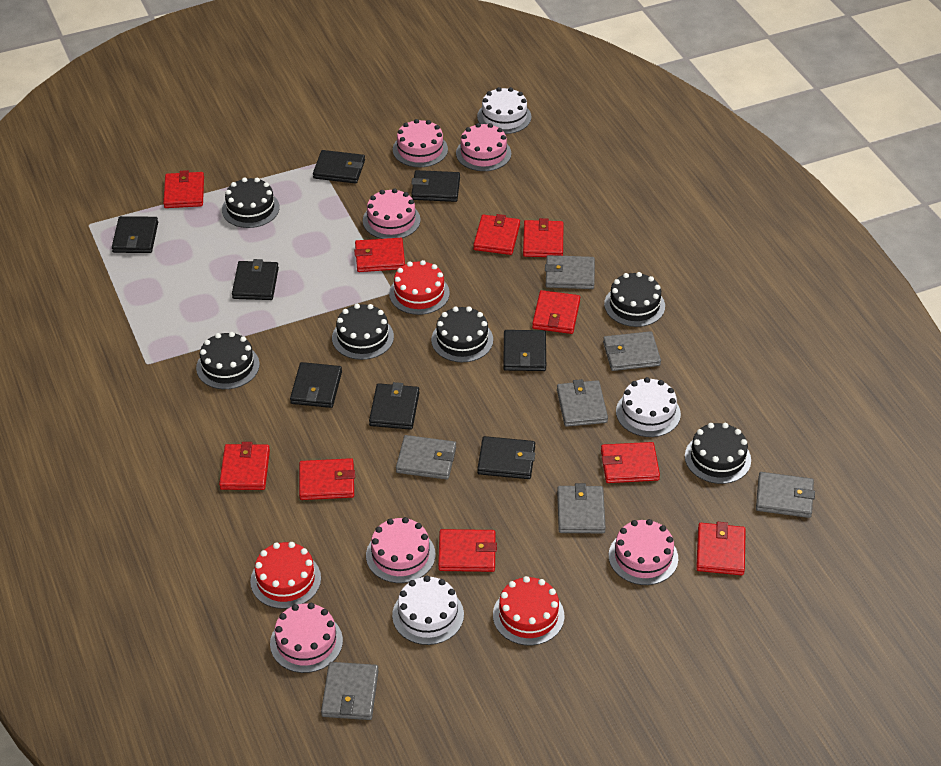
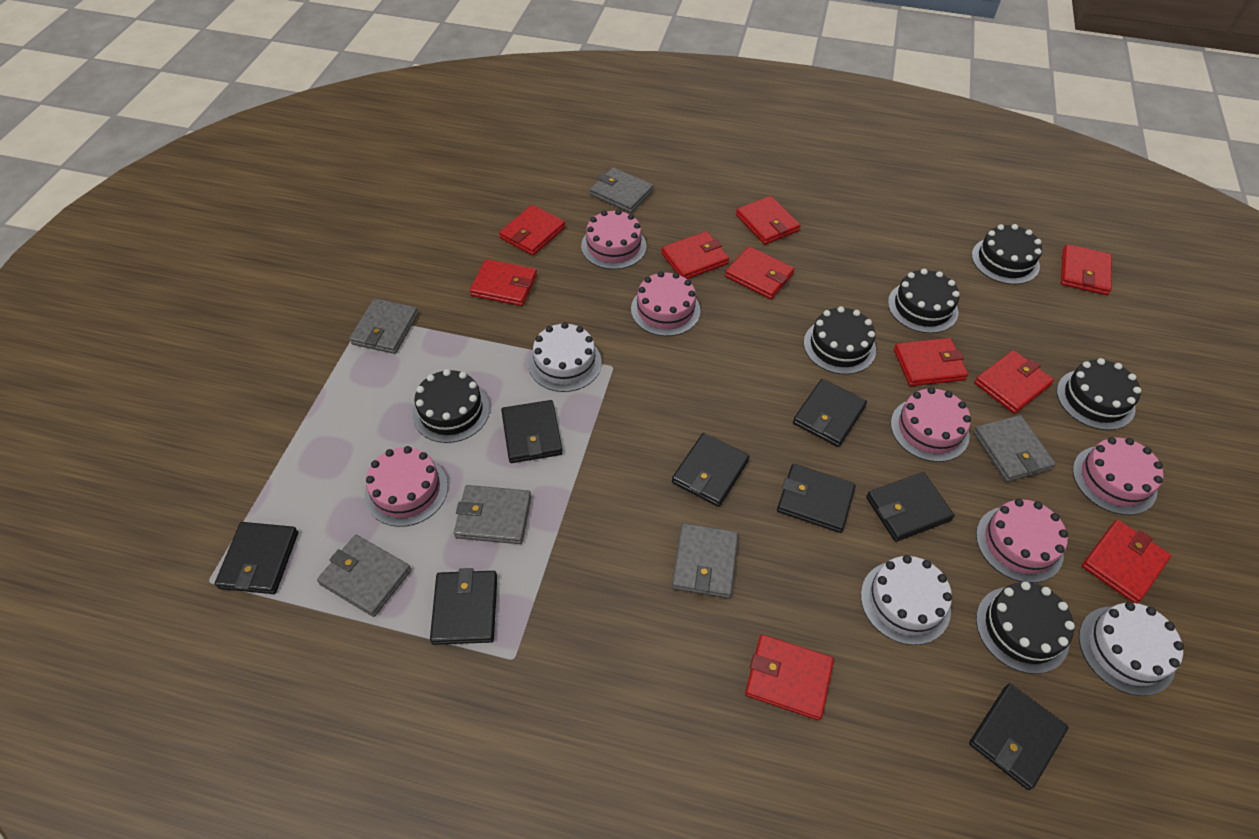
grey wallet: 7 -> 6
red cake: 3 -> 0

